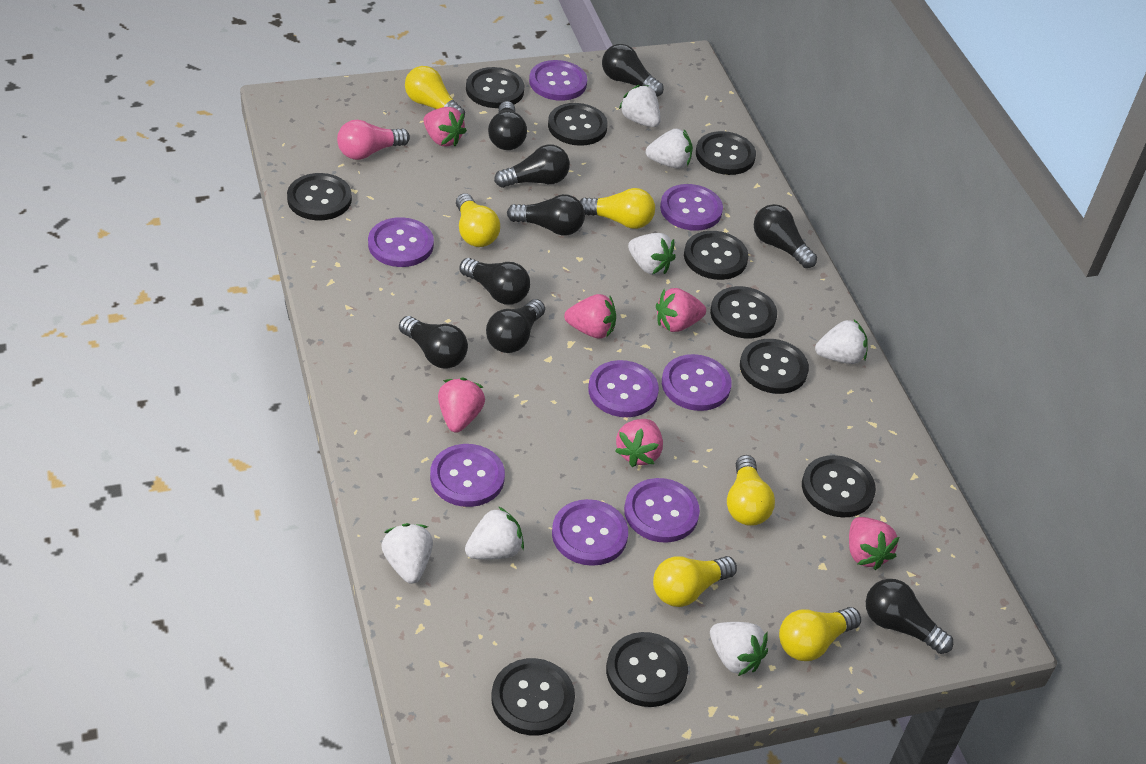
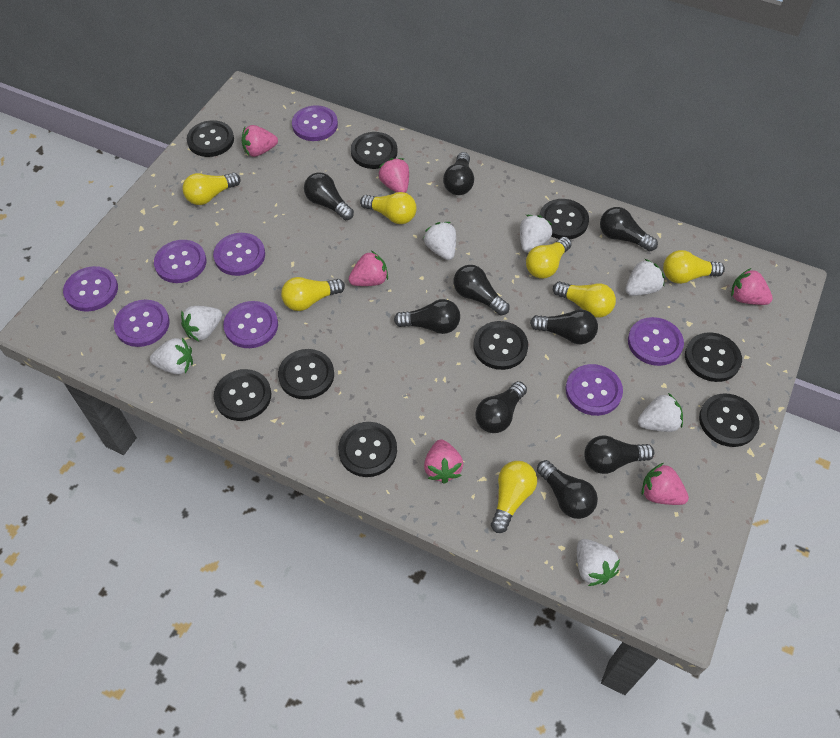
black button: 10 -> 9
pink light bulb: 1 -> 0
yellow light bulb: 6 -> 7

